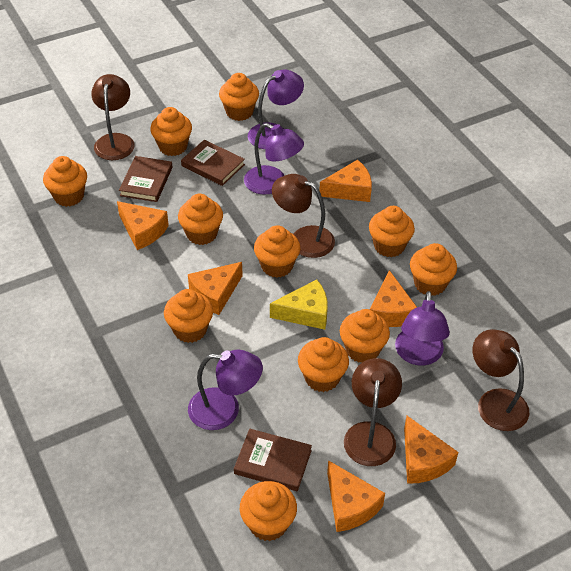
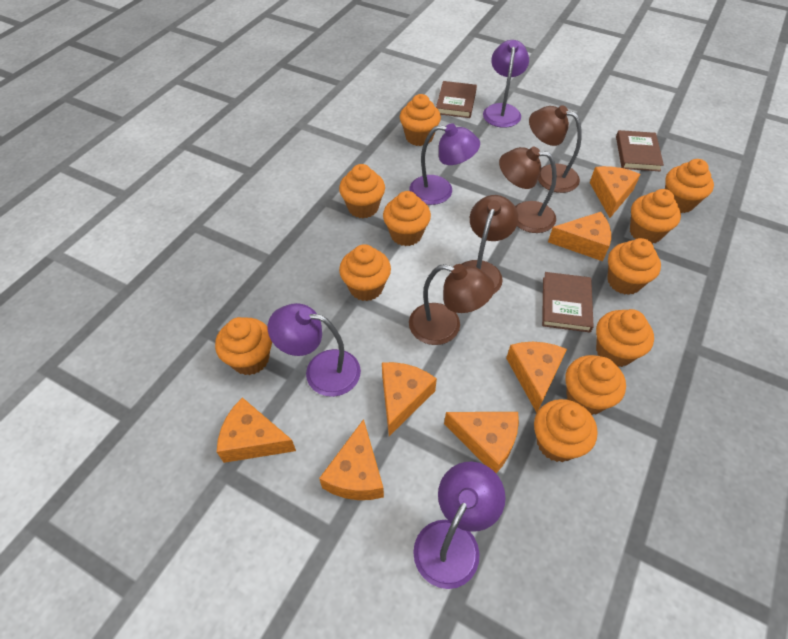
orange cheese: 6 -> 7
yellow cheese: 1 -> 0

